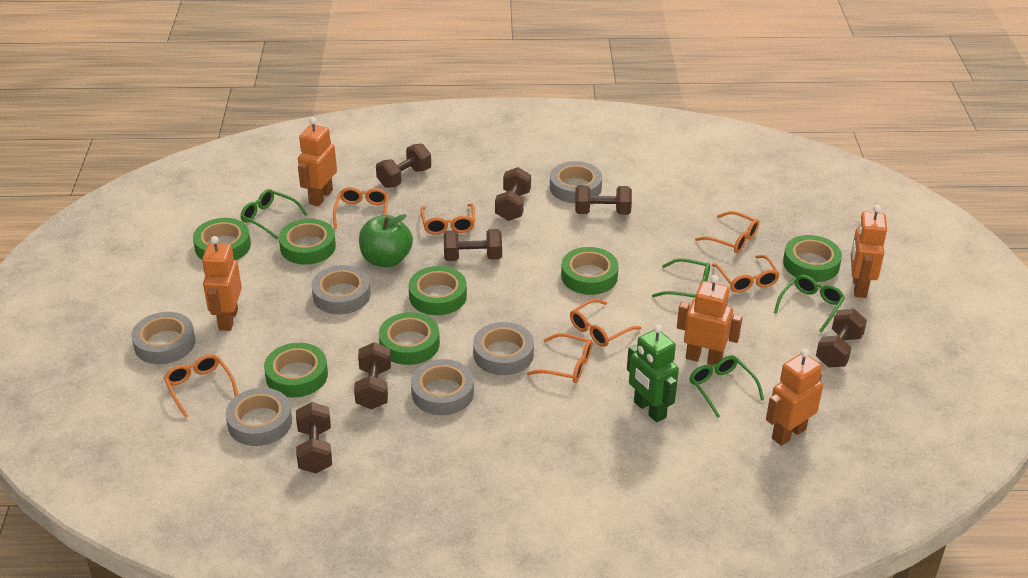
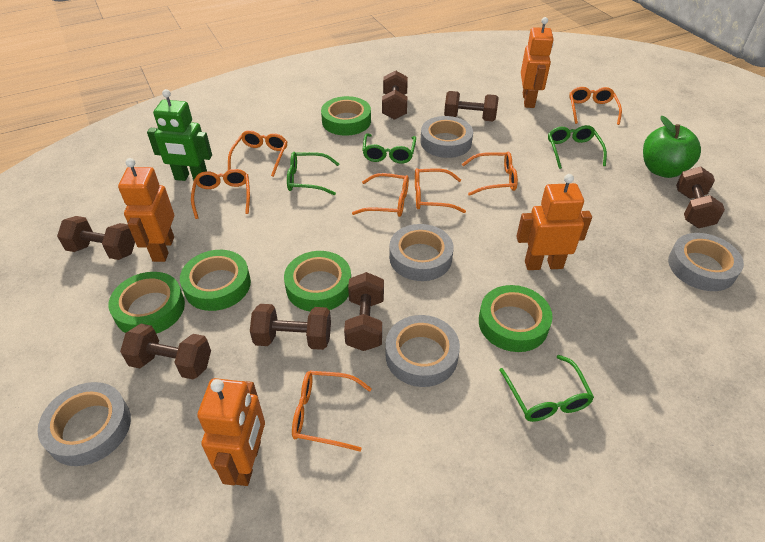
green tape: 7 -> 5
grey tape: 6 -> 5
orange robot: 5 -> 4

